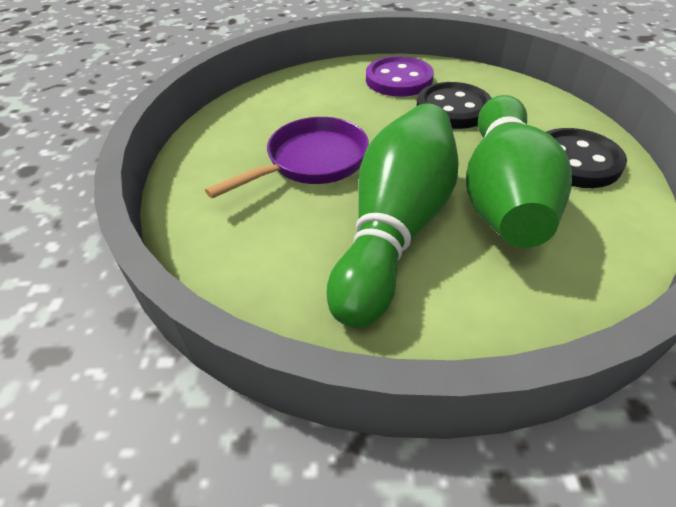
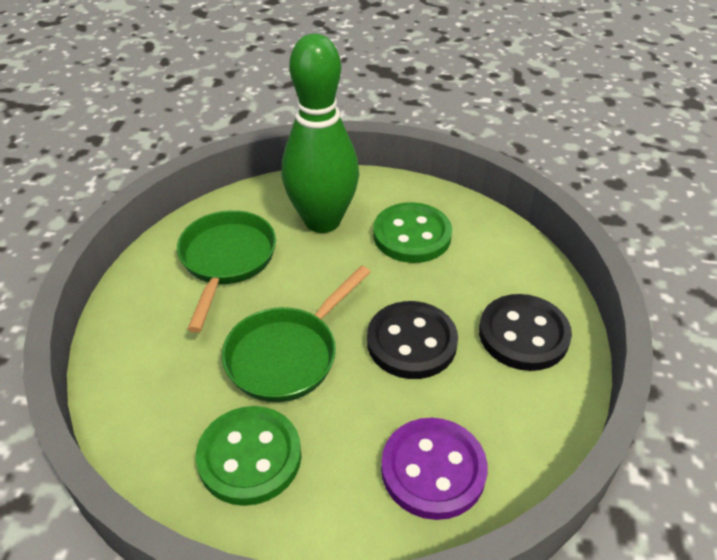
green bowling pin: 2 -> 1
green button: 0 -> 2
green pan: 0 -> 2
purple pan: 1 -> 0

